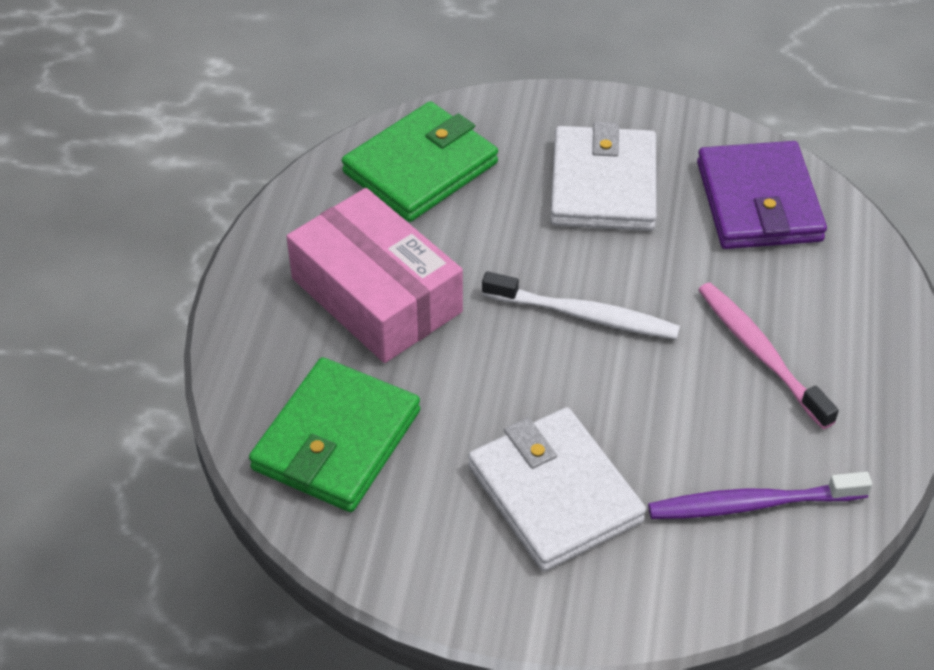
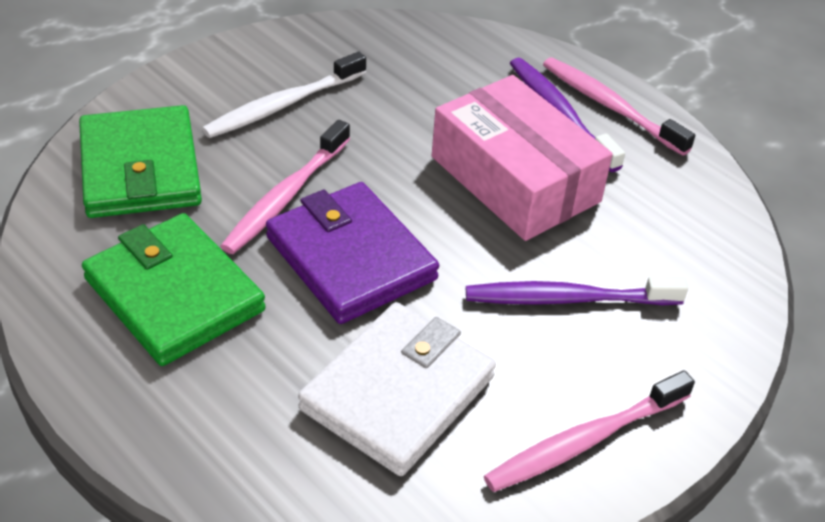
pink toothbrush: 1 -> 3
purple toothbrush: 1 -> 2
white wallet: 2 -> 1

